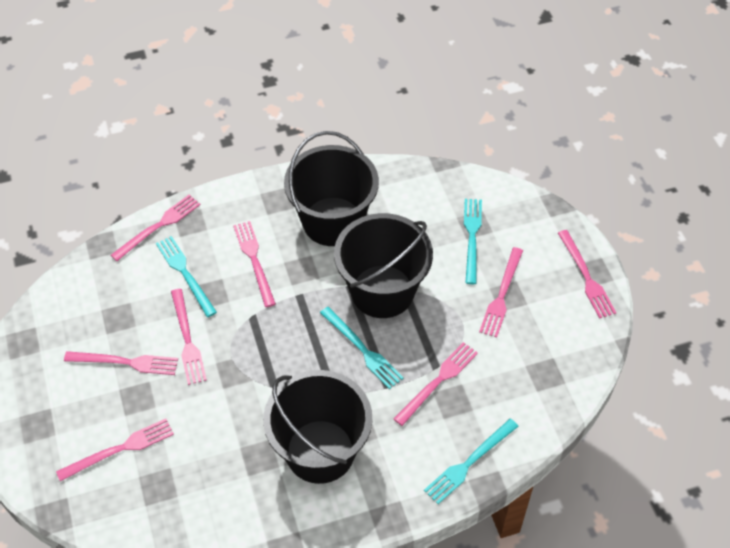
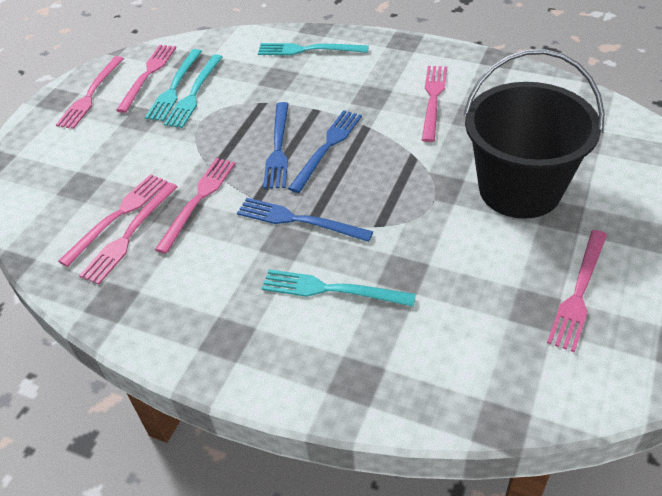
black bucket: 3 -> 1
blue fork: 0 -> 3
pink fork: 8 -> 7

